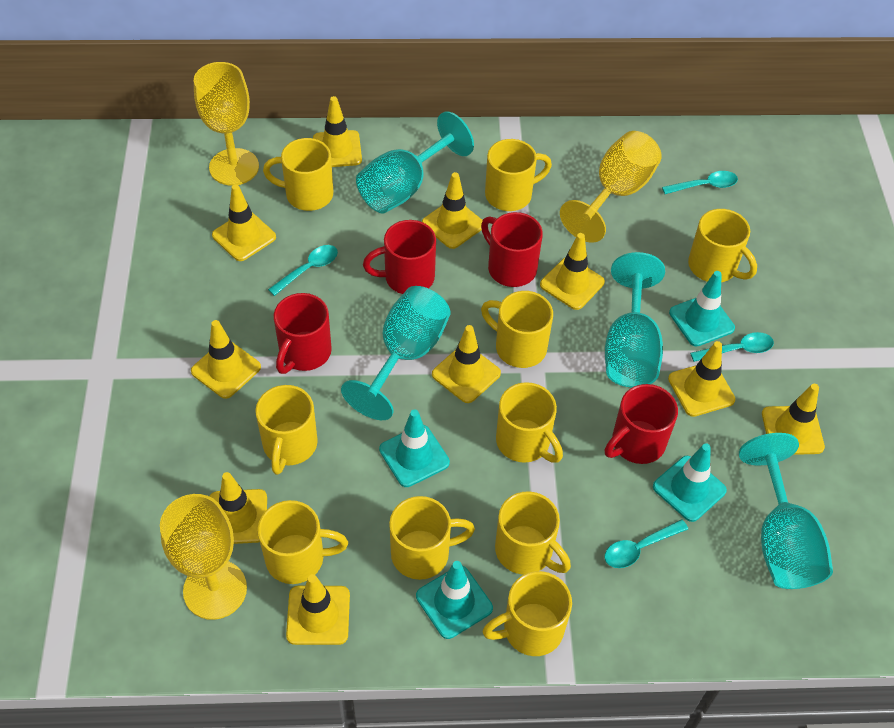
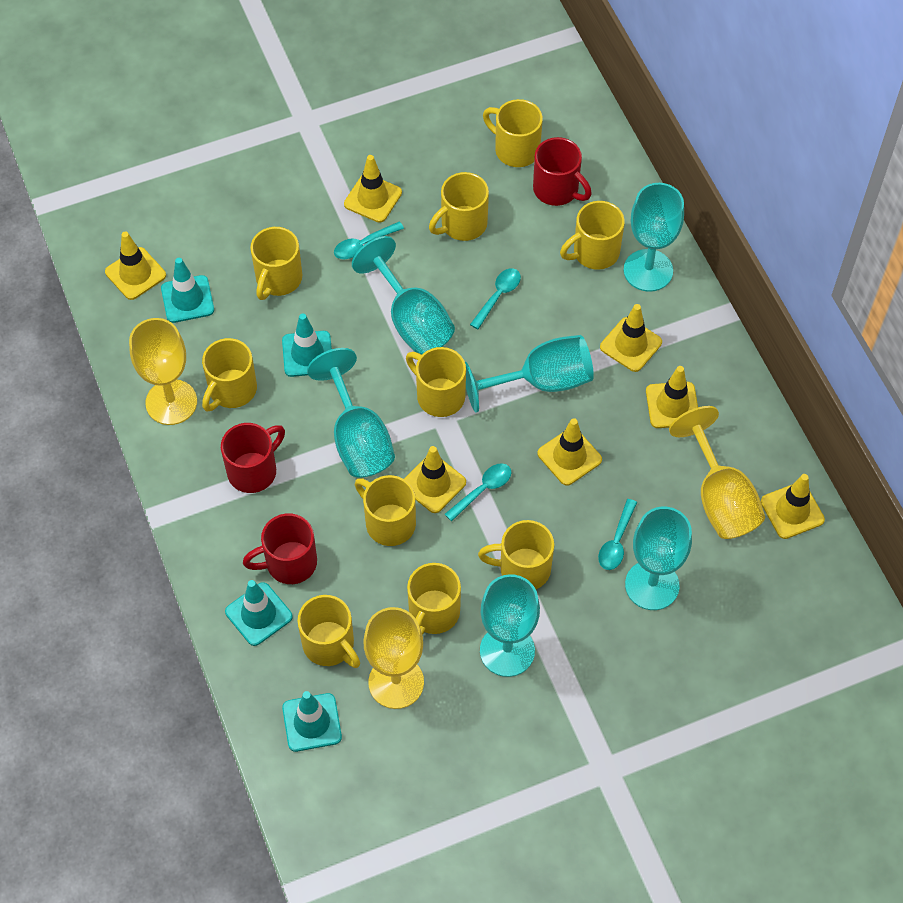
red mug: 4 -> 3
turquoise goblet: 4 -> 6
yellow traffic cone: 10 -> 7

